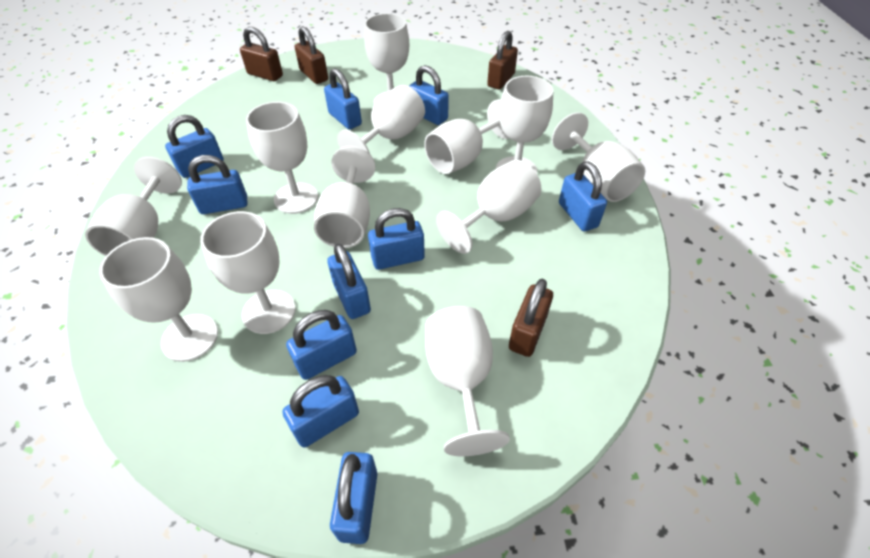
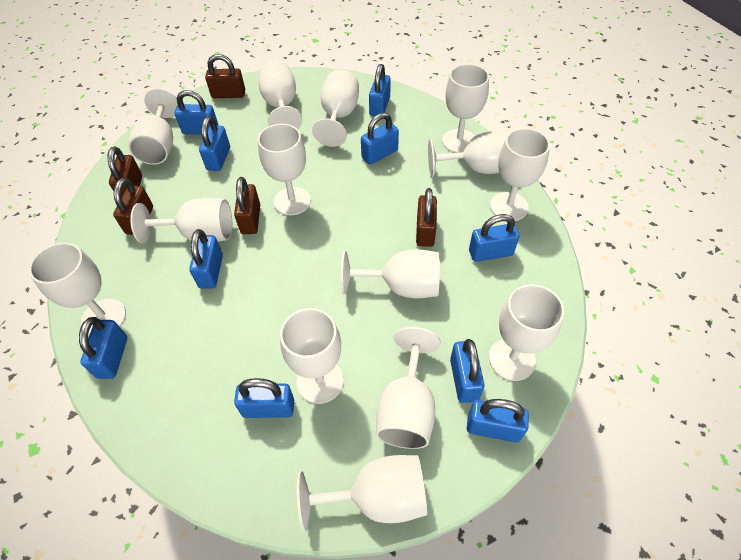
brown padlock: 4 -> 5
white goblet: 12 -> 14

